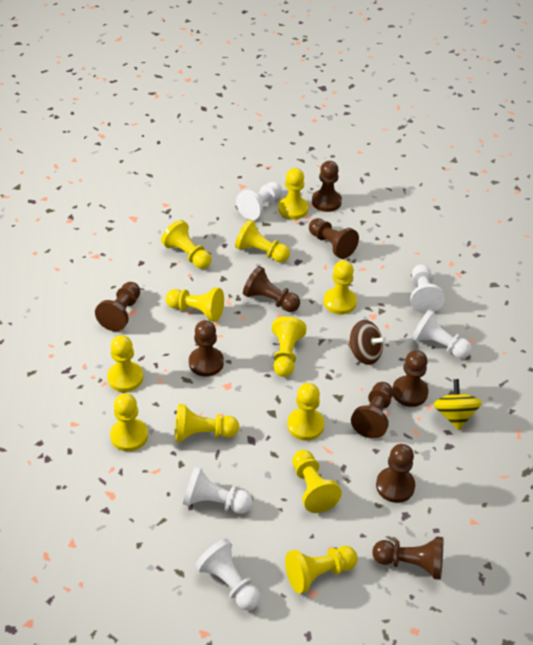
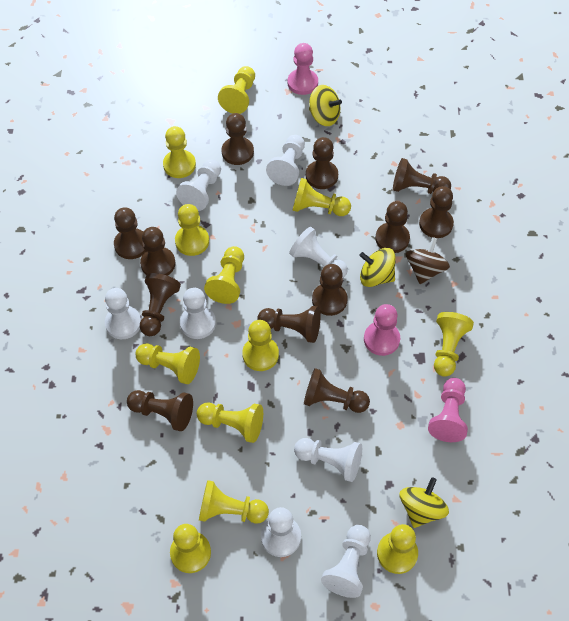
brown pawn: 9 -> 12
pink pawn: 0 -> 3
white pawn: 5 -> 8
yellow spinning top: 1 -> 3

